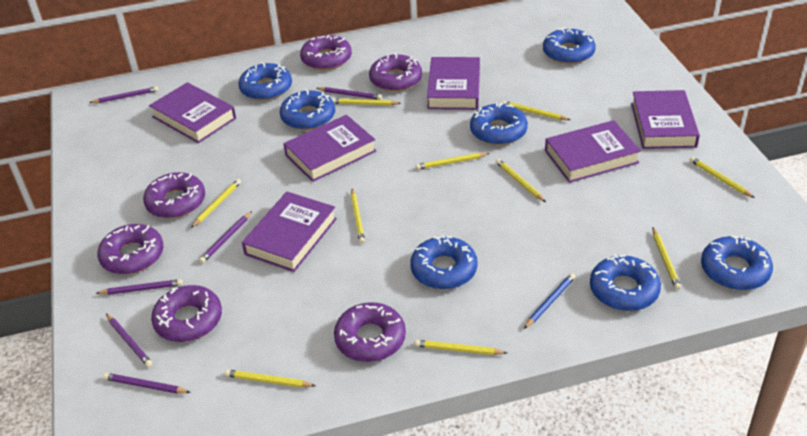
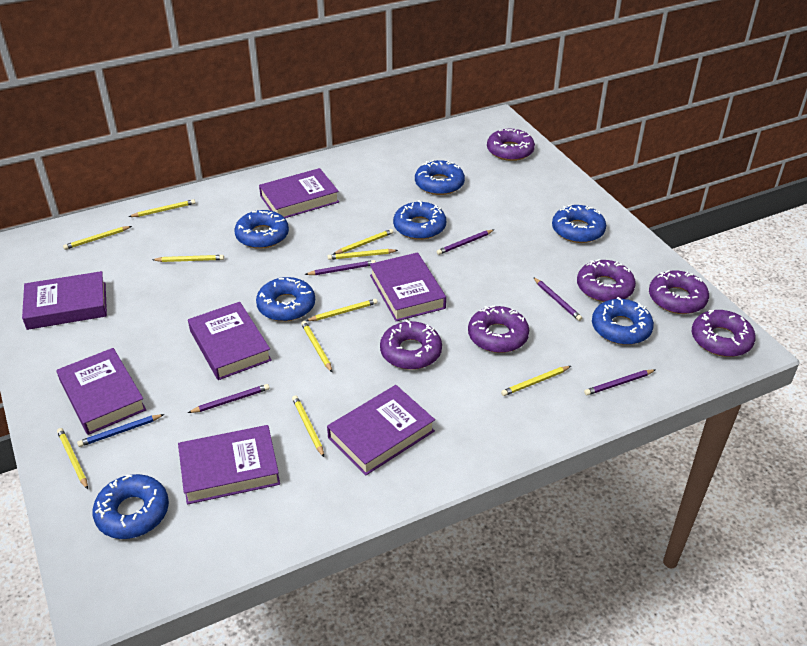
purple book: 6 -> 7
purple pencil: 6 -> 5

